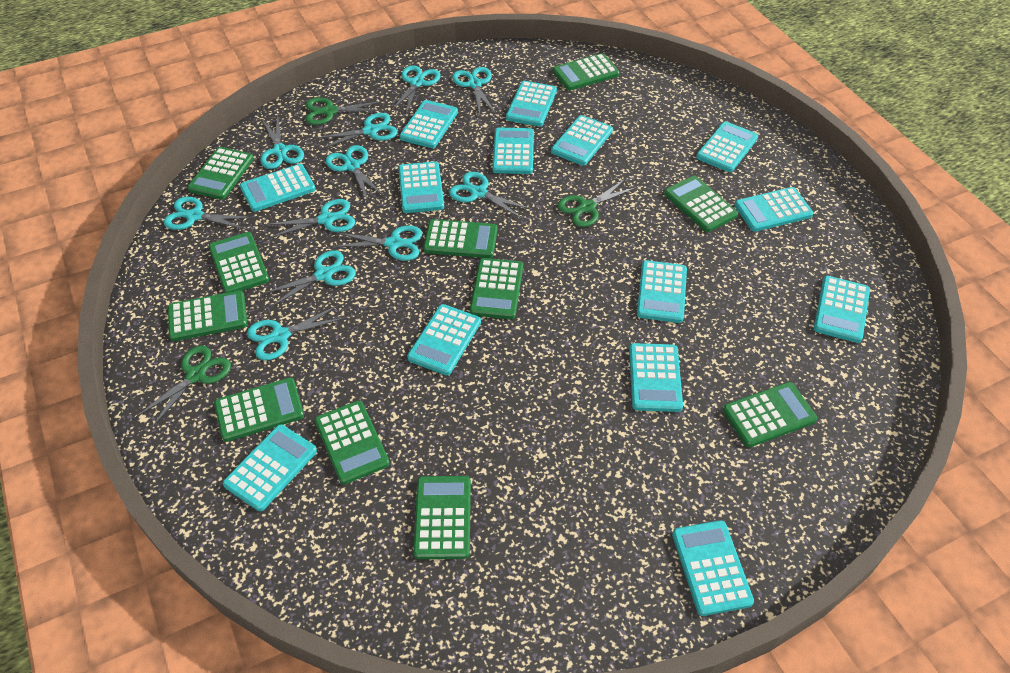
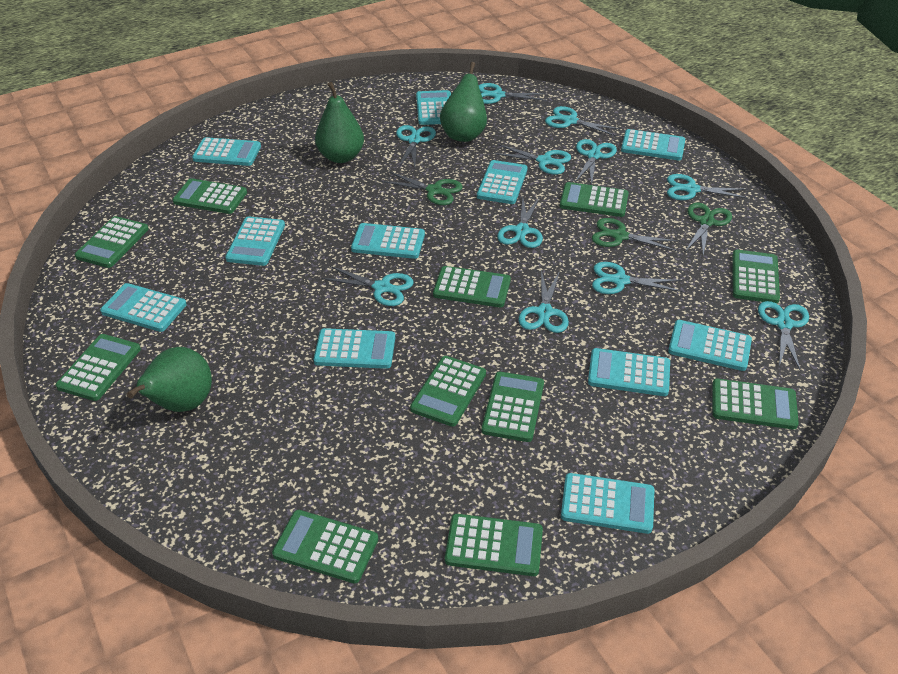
green pear: 0 -> 3
turquoise calculator: 14 -> 11

